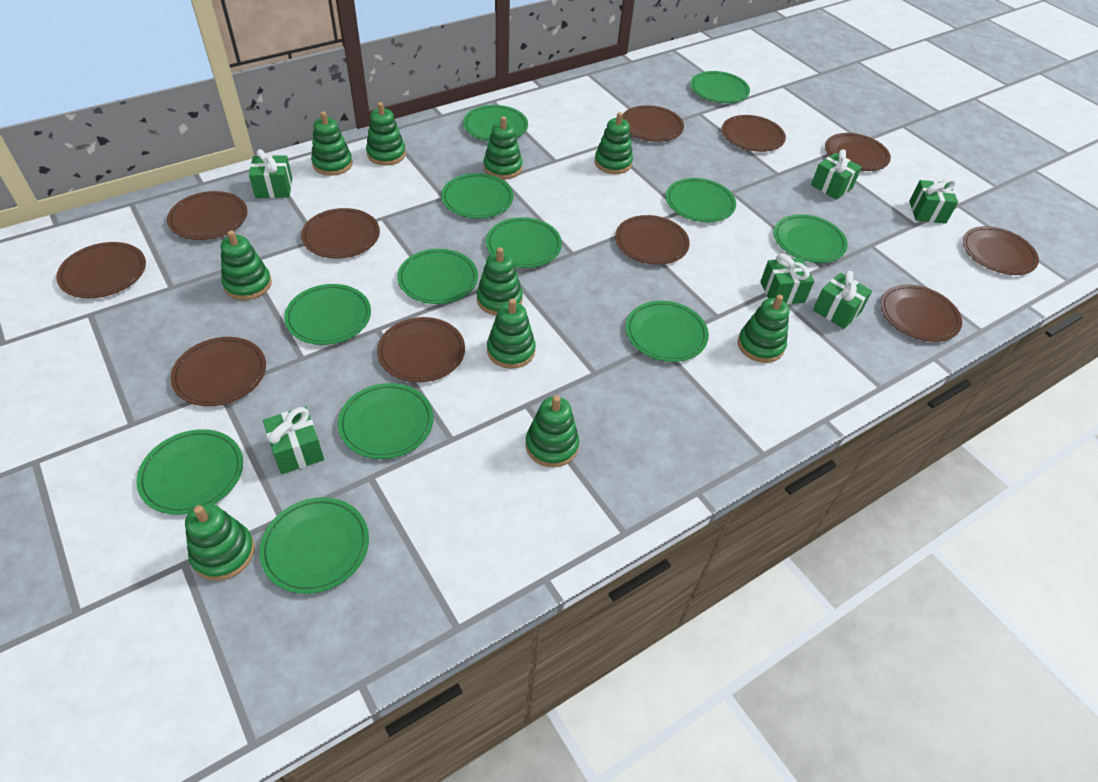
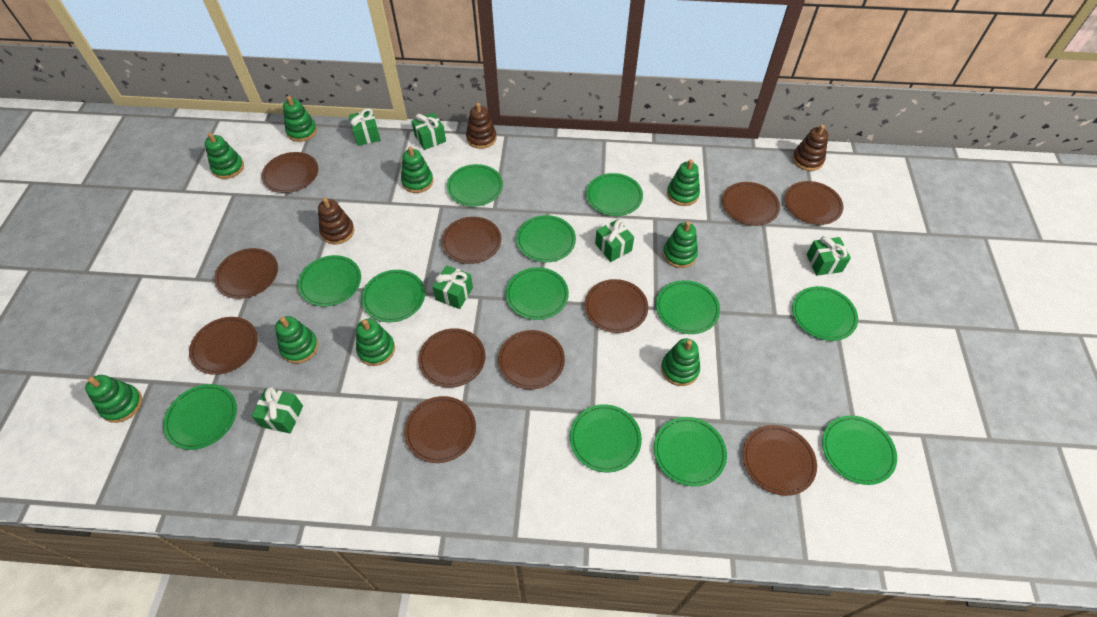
brown stacking toy: 0 -> 3
green stacking toy: 10 -> 9

